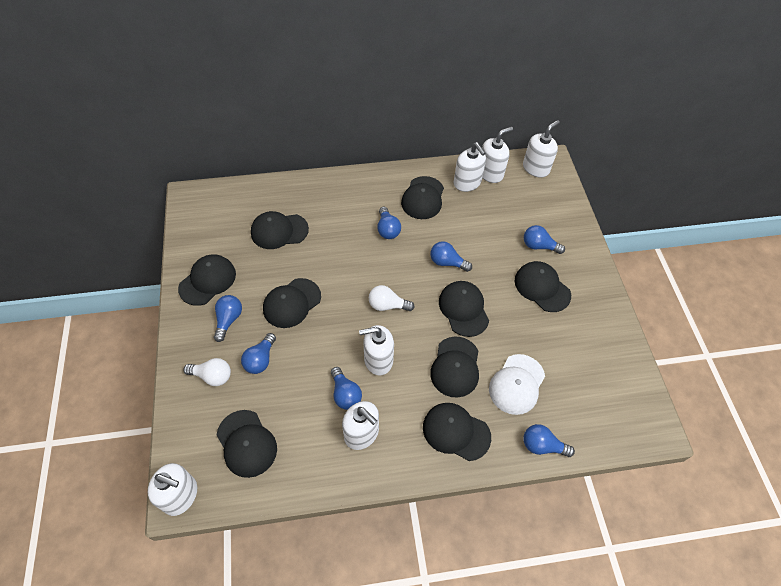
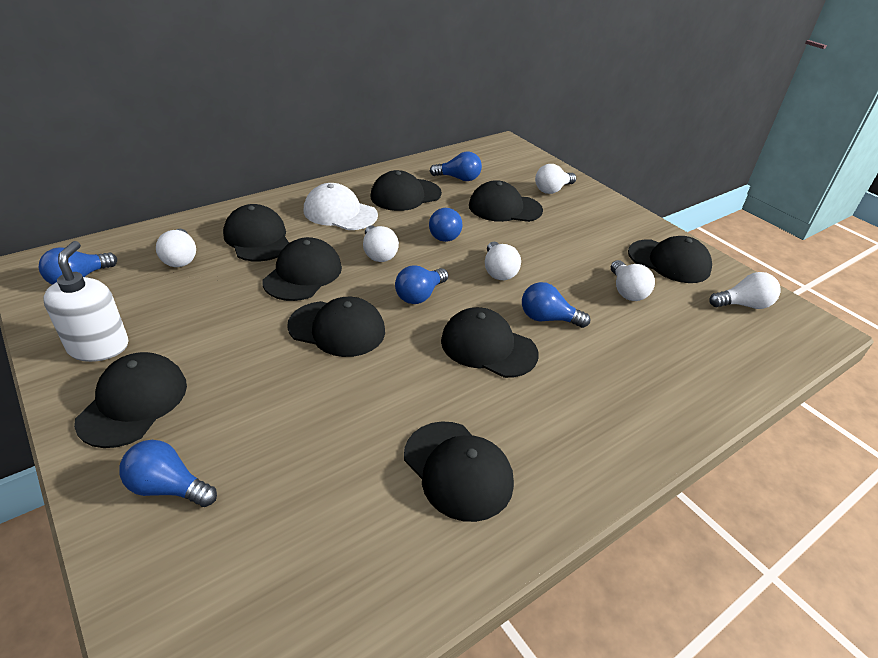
blue light bulb: 7 -> 6
white light bulb: 2 -> 6
white soap dispenser: 6 -> 1

